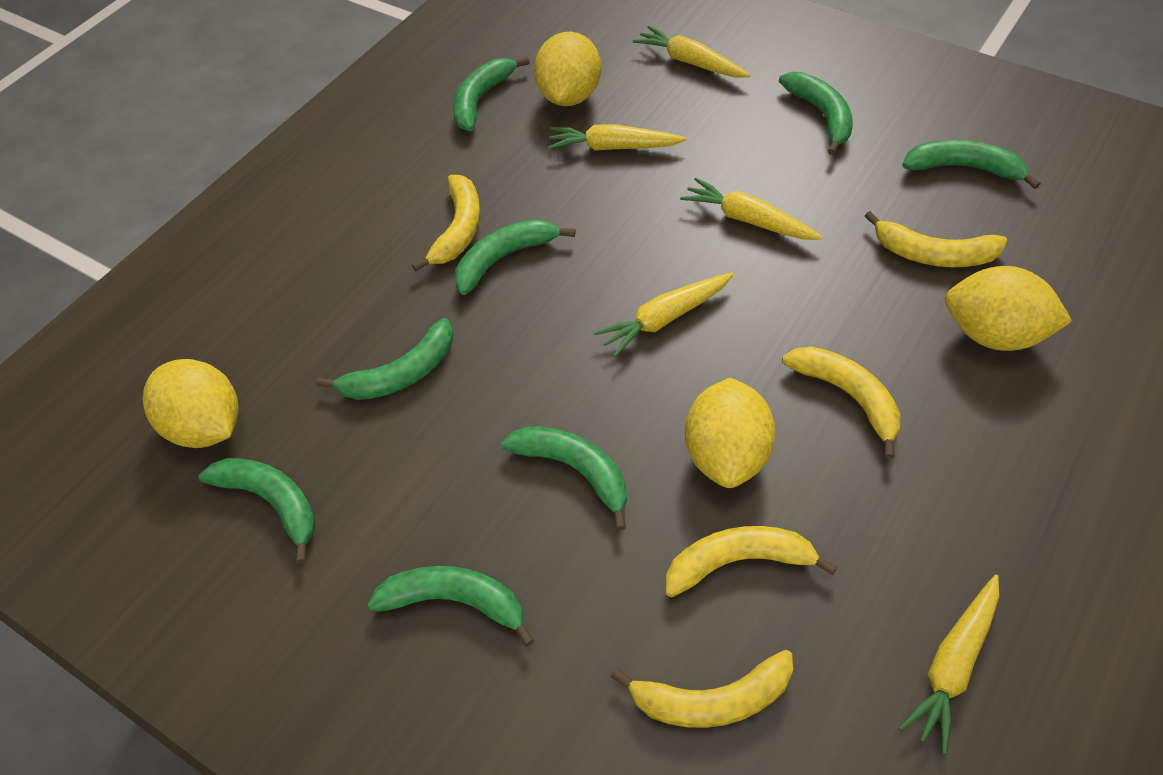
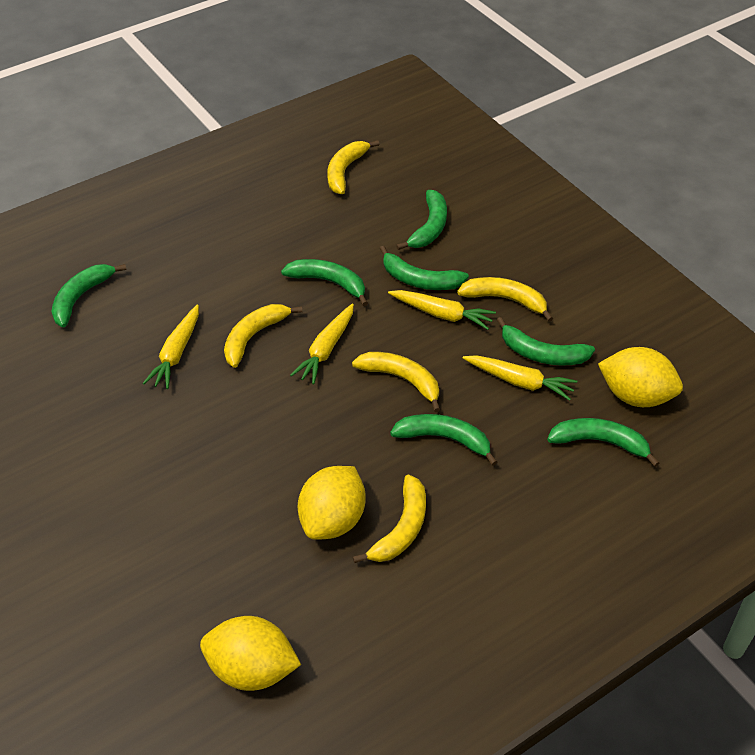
green banana: 8 -> 7
yellow carrot: 5 -> 4
yellow lemon: 4 -> 3

